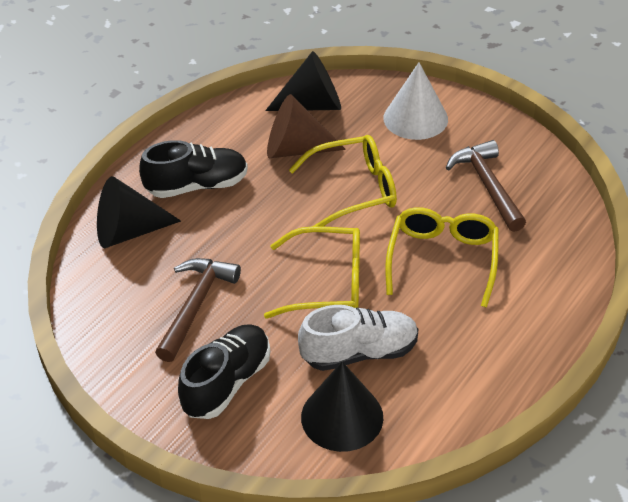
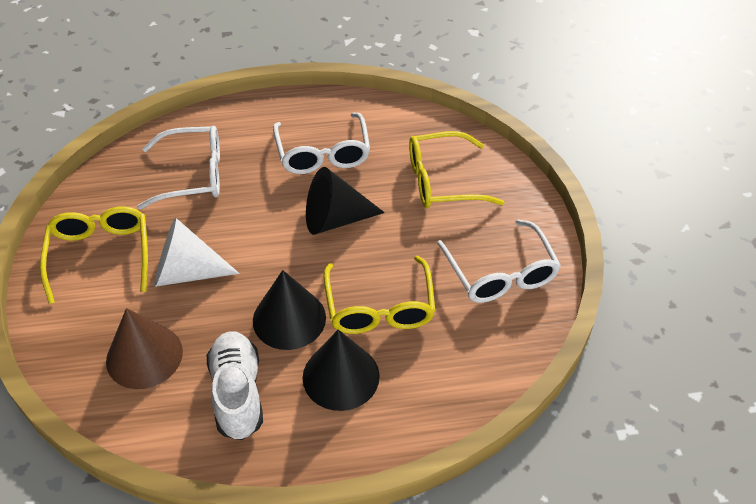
black shoe: 2 -> 0
brown hammer: 2 -> 0
white glasses: 0 -> 3

